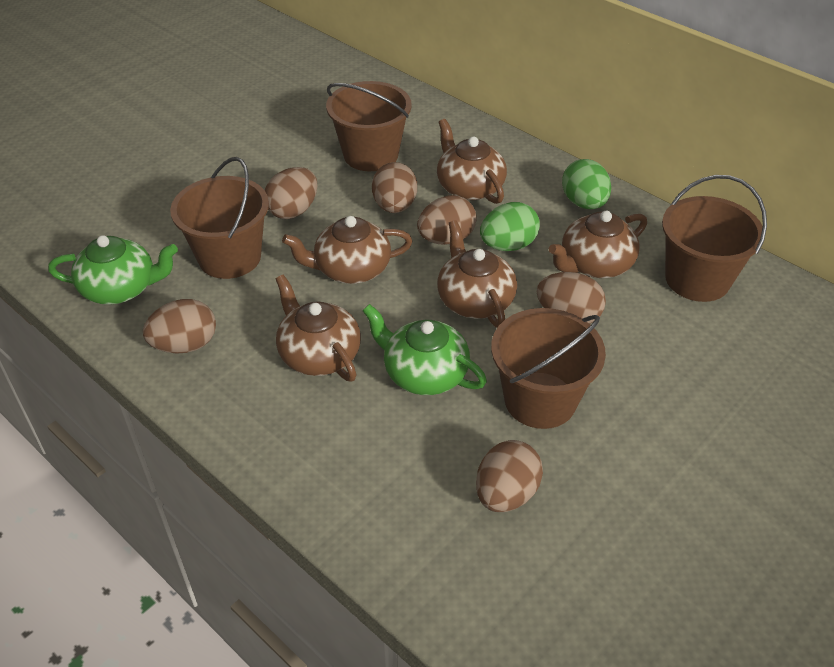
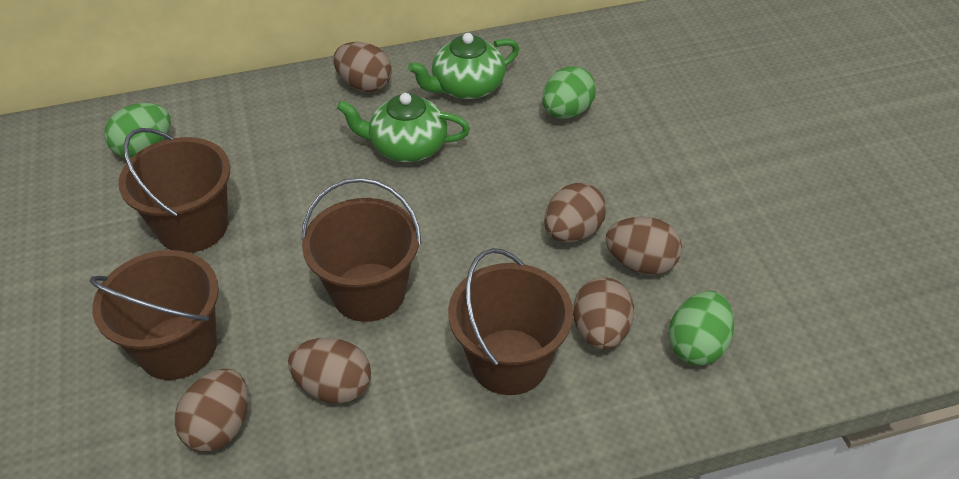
brown teapot: 5 -> 0
green egg: 2 -> 3

